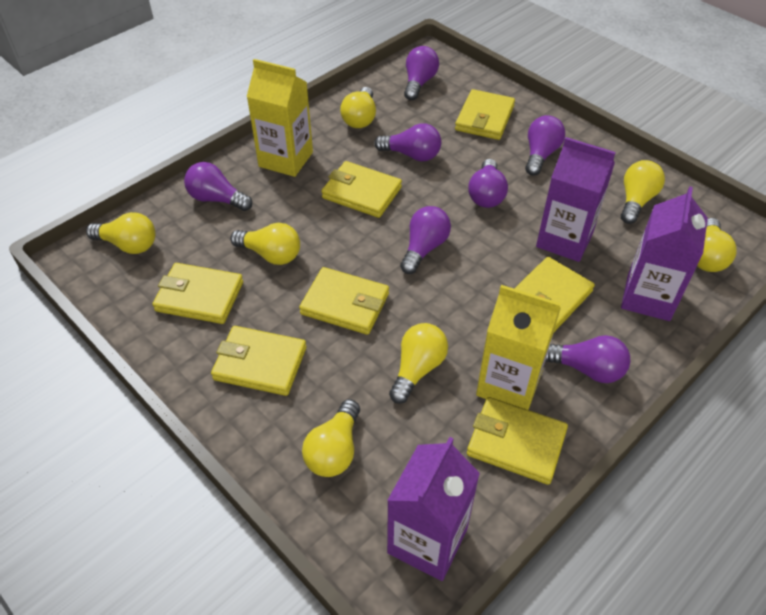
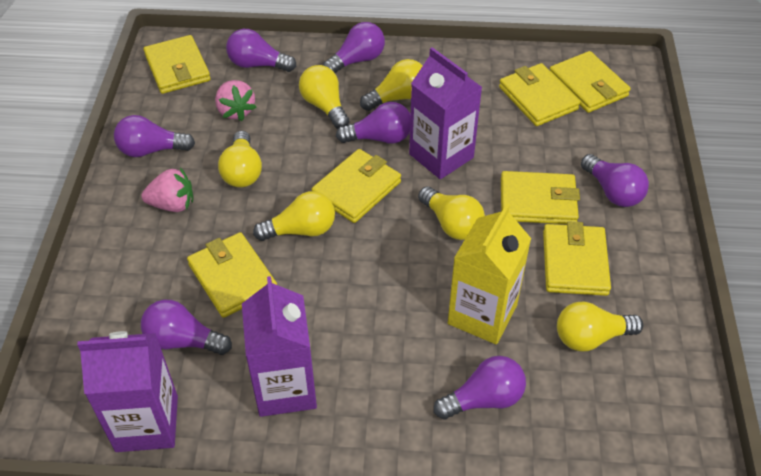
pink strawberry: 0 -> 2
yellow carton: 2 -> 1
yellow light bulb: 7 -> 6

